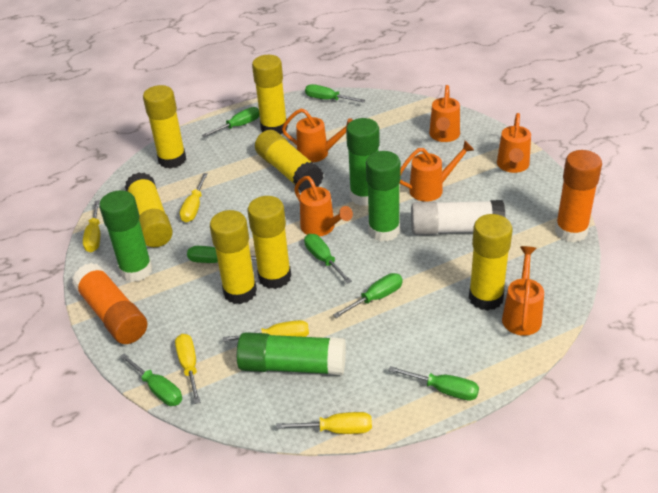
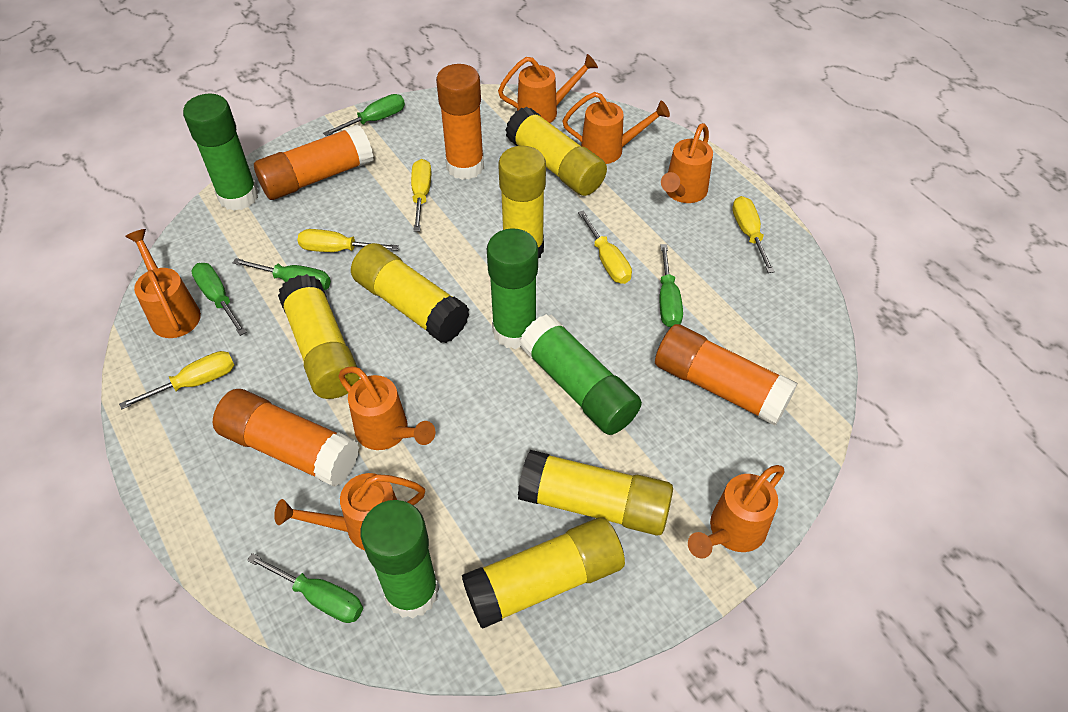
green screwdriver: 7 -> 5
orange glue stick: 2 -> 4
orange watering can: 6 -> 7
white glue stick: 1 -> 0
yellow glue stick: 7 -> 6

